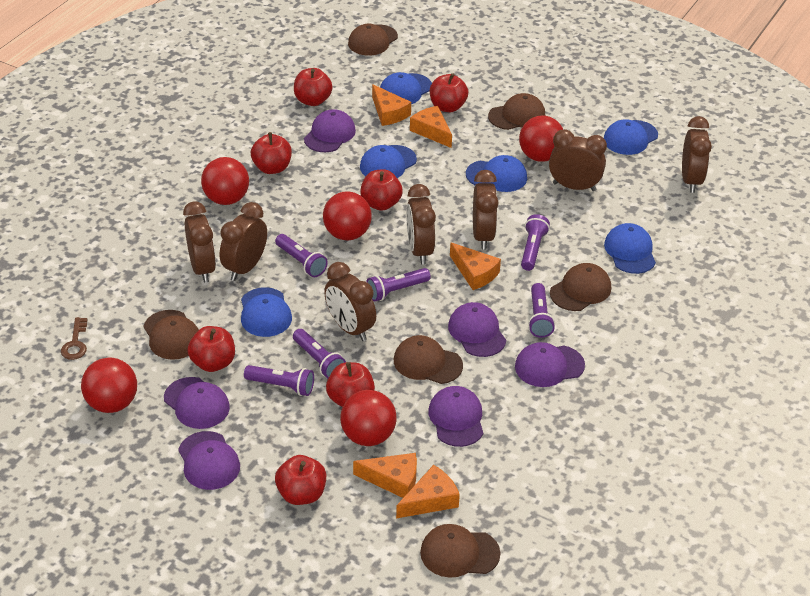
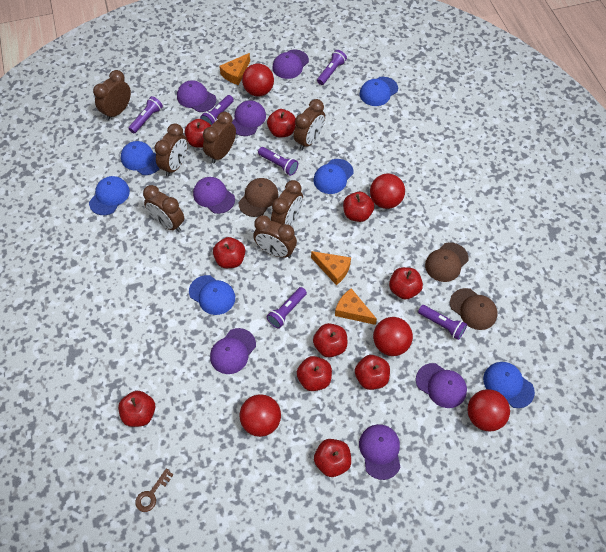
brown cap: 6 -> 3
orange cheese: 5 -> 3
purple cap: 6 -> 7
red apple: 7 -> 10

